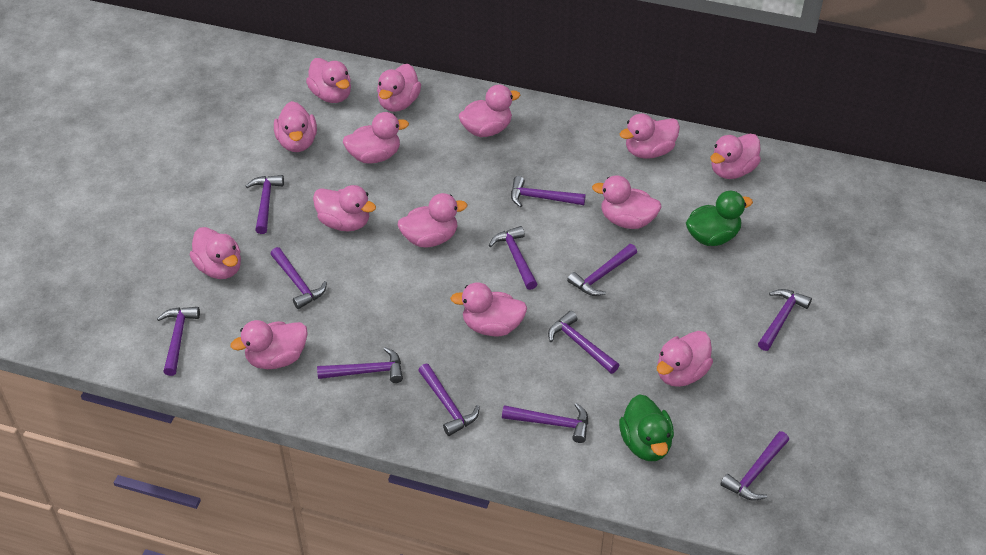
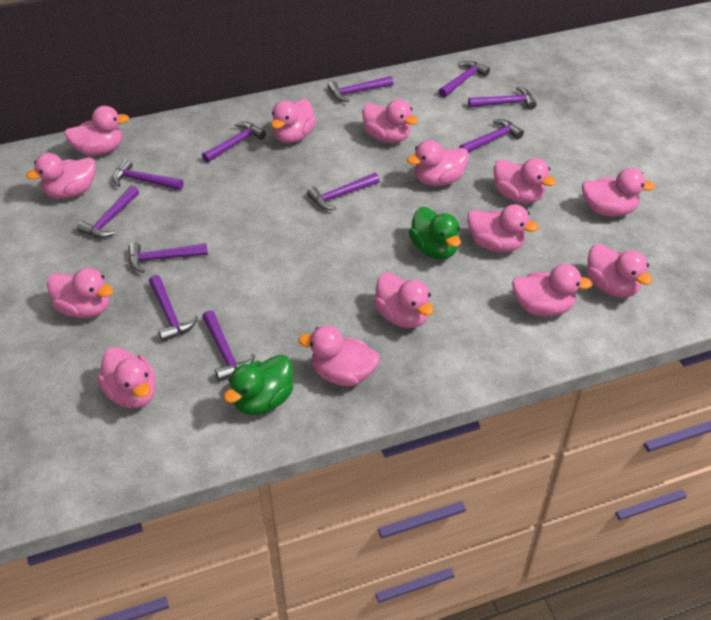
purple hammer: 12 -> 11

